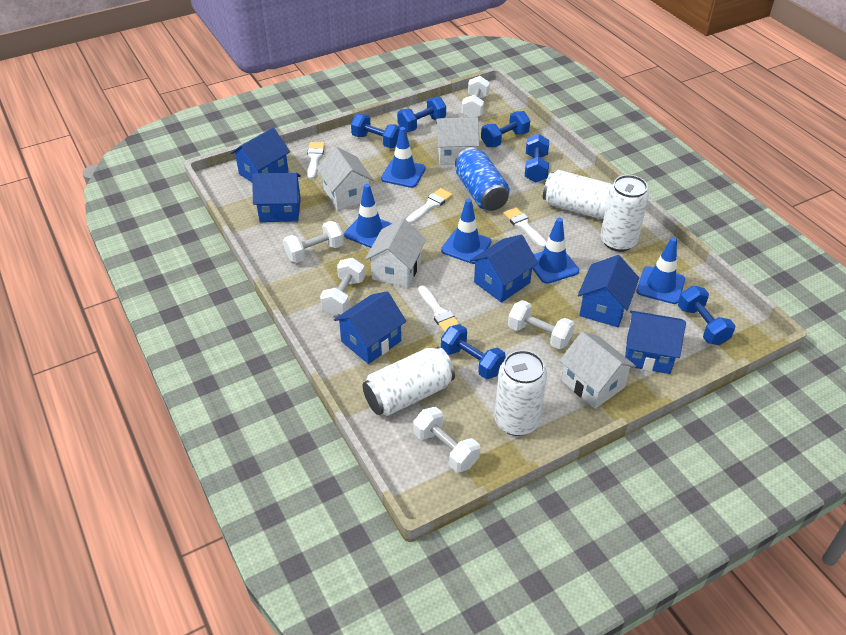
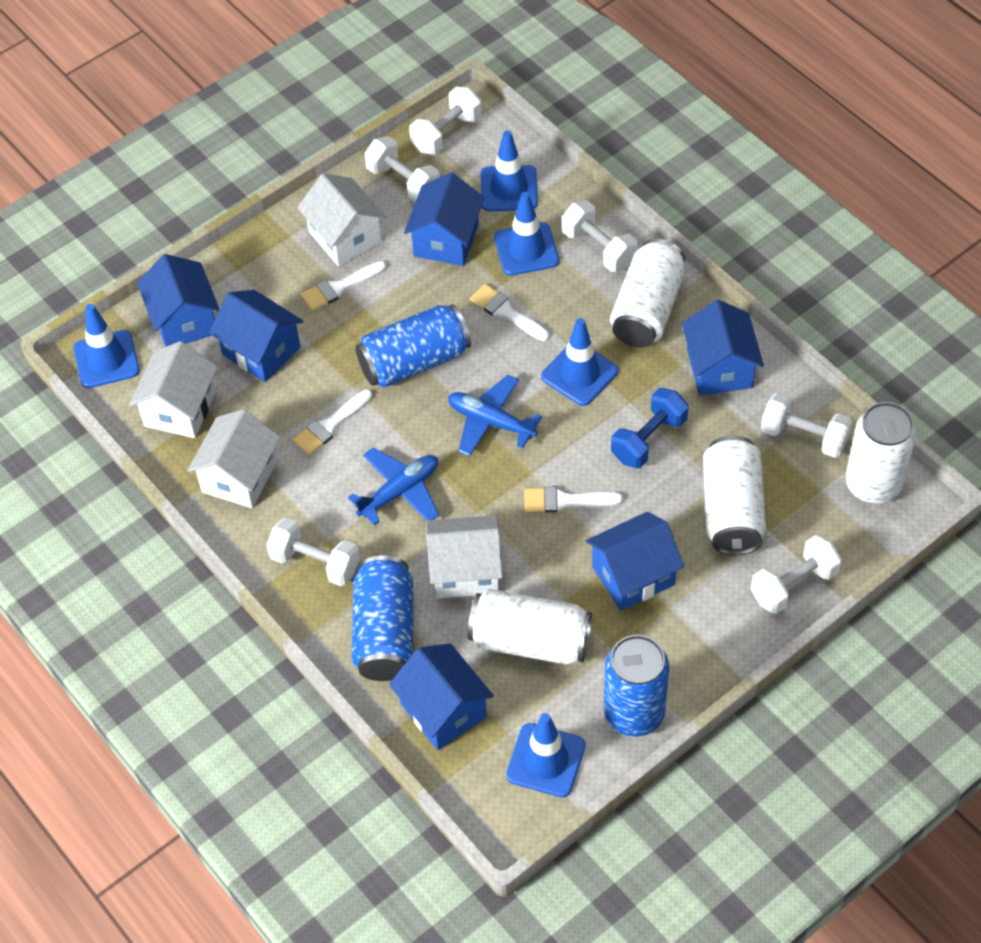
blue can: 1 -> 3
blue dumbbell: 6 -> 1
blue plane: 0 -> 2
white dumbbell: 5 -> 6

